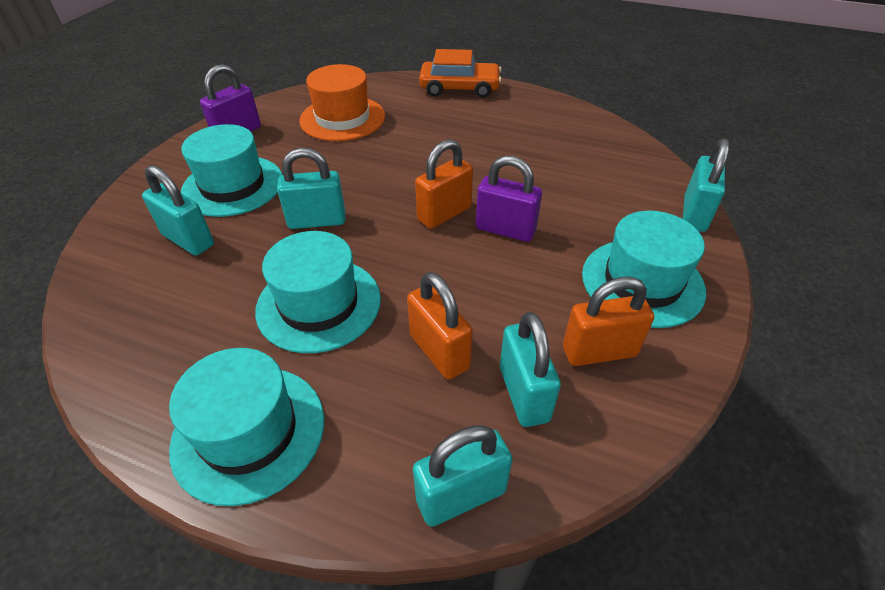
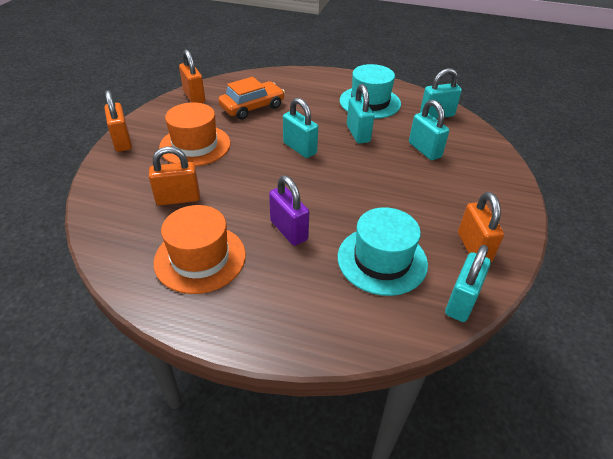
orange hat: 1 -> 2
orange padlock: 3 -> 4
purple padlock: 2 -> 1
turquoise hat: 4 -> 2

